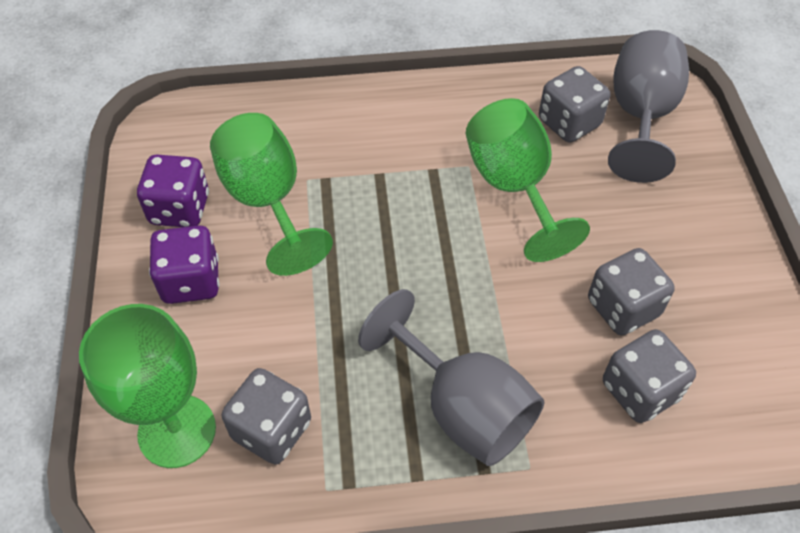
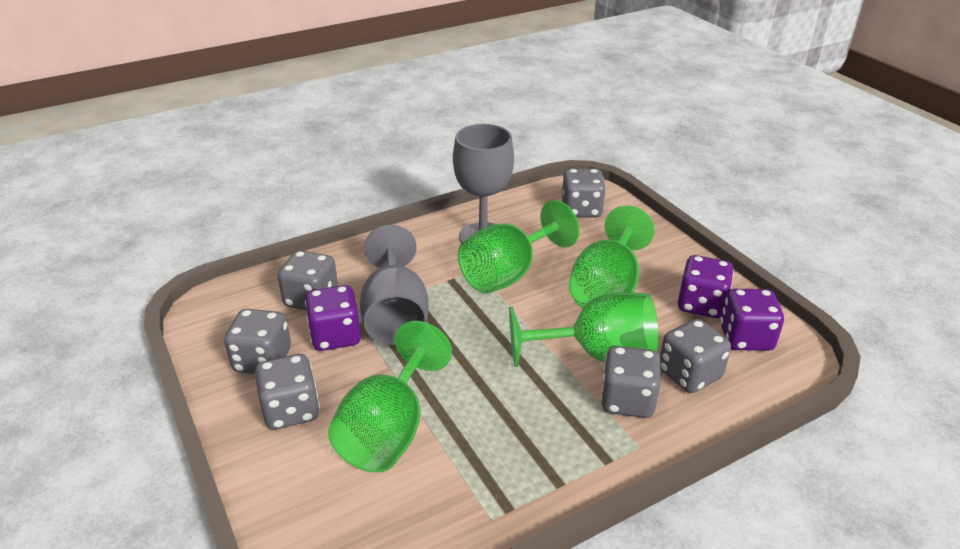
green goblet: 3 -> 4
grey dice: 4 -> 6
purple dice: 2 -> 3

